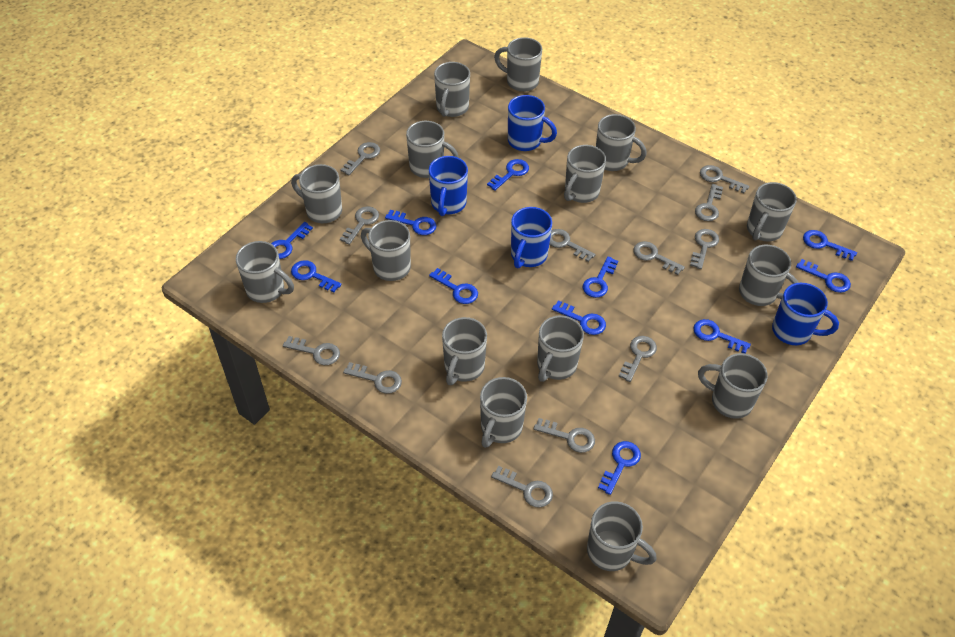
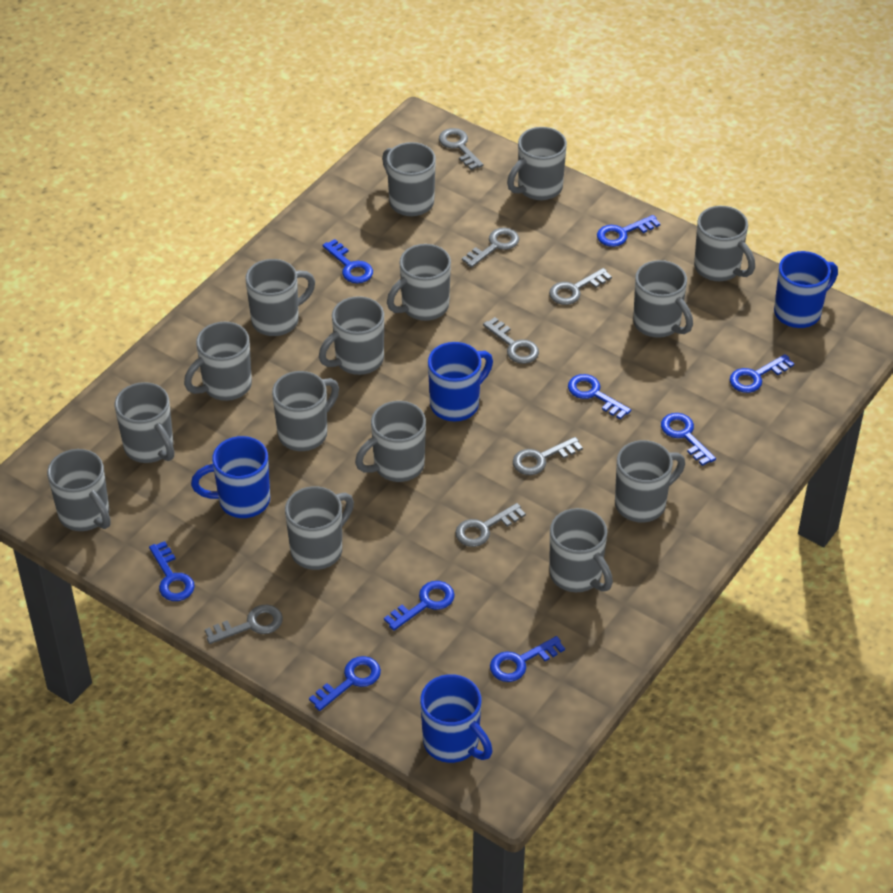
blue key: 11 -> 9
grey key: 12 -> 7

